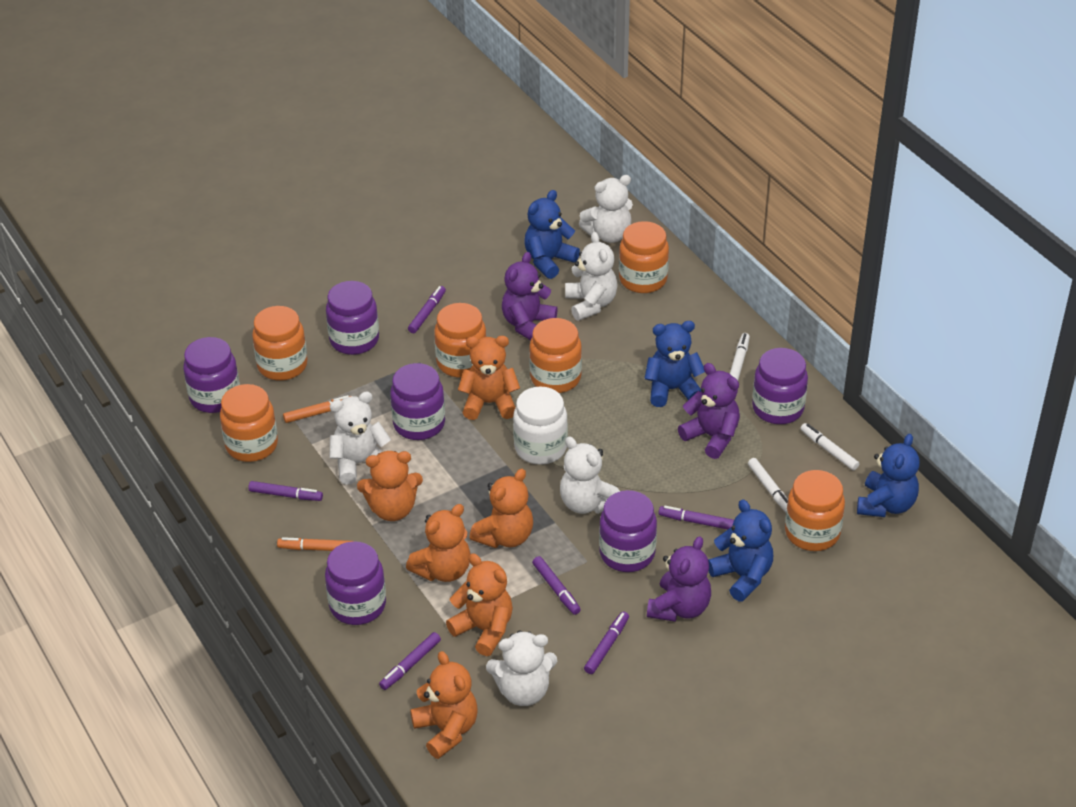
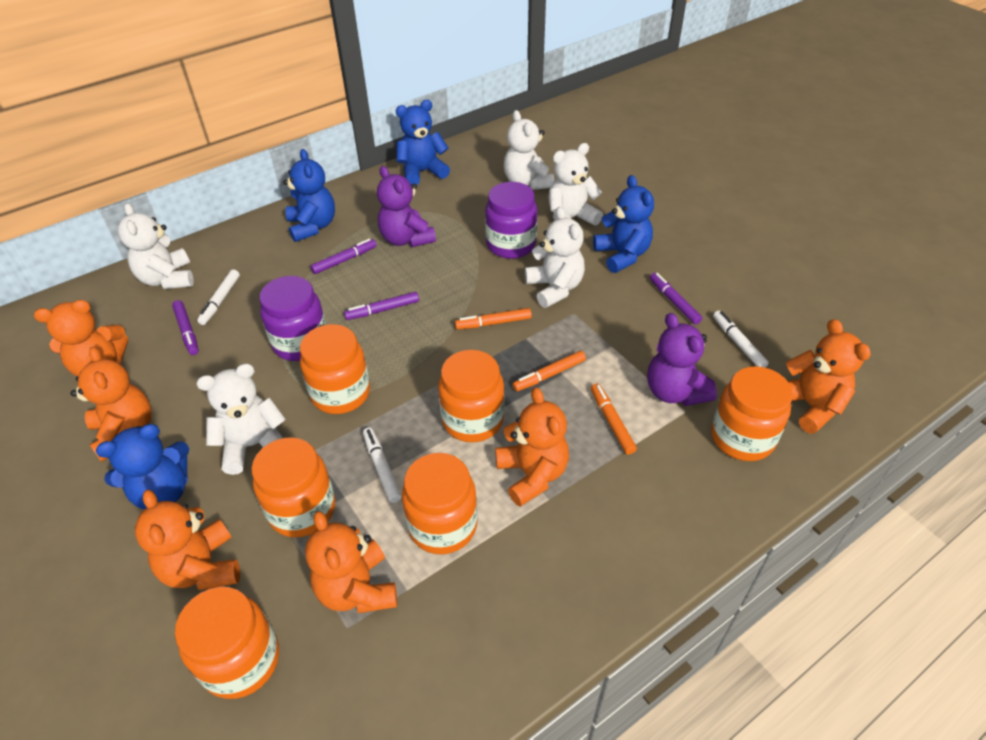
orange marker: 2 -> 3
purple jar: 6 -> 2
purple marker: 6 -> 4
purple teddy bear: 3 -> 2
white jar: 1 -> 0

